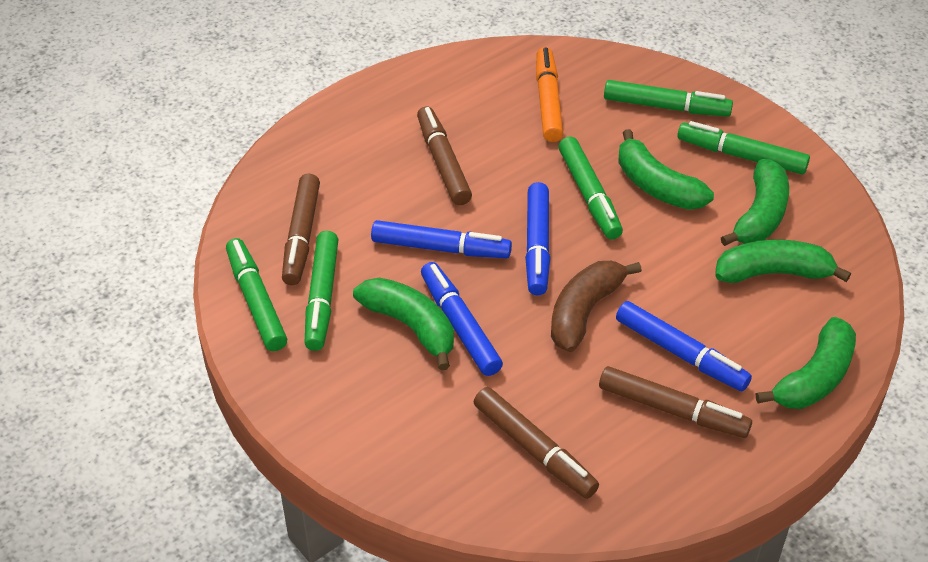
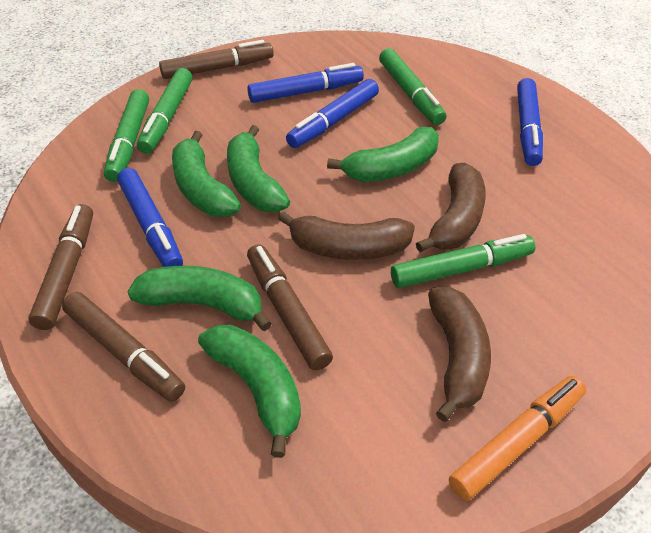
brown banana: 1 -> 3
green marker: 5 -> 4

